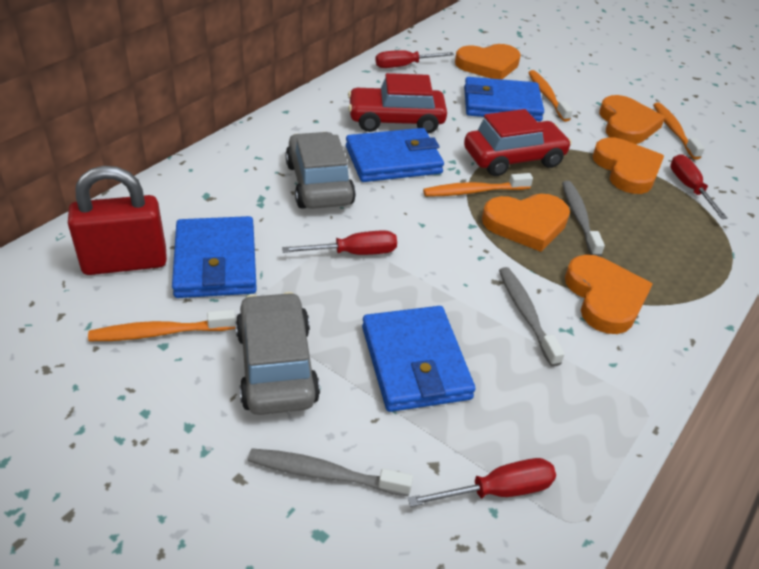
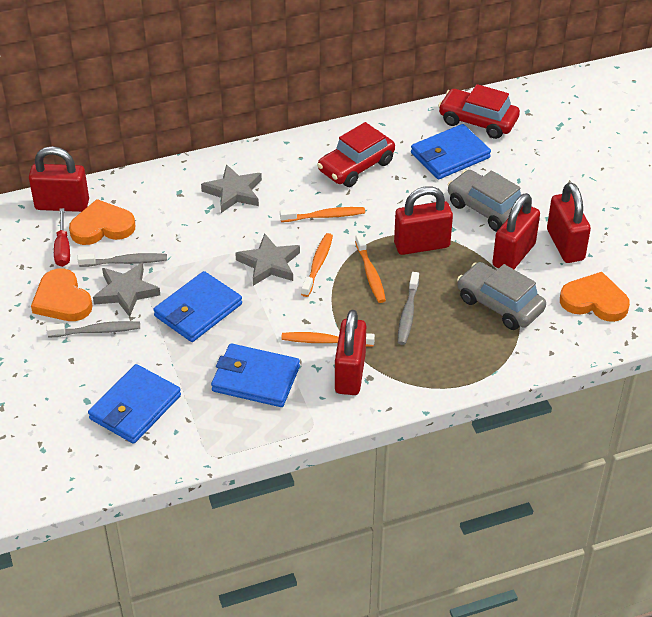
grey star: 0 -> 3
orange heart: 5 -> 3
red padlock: 1 -> 5
red screwdriver: 4 -> 1

